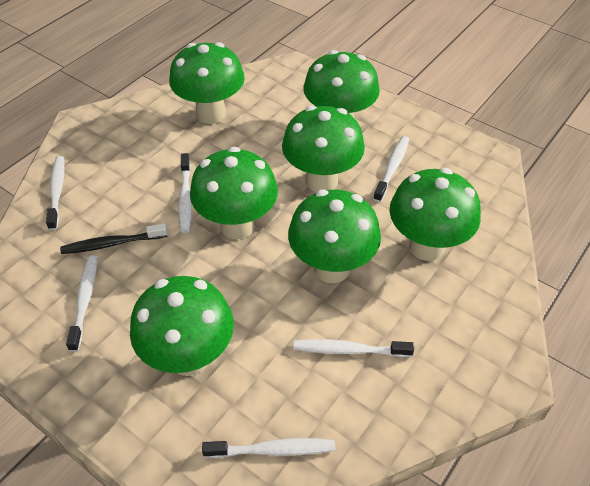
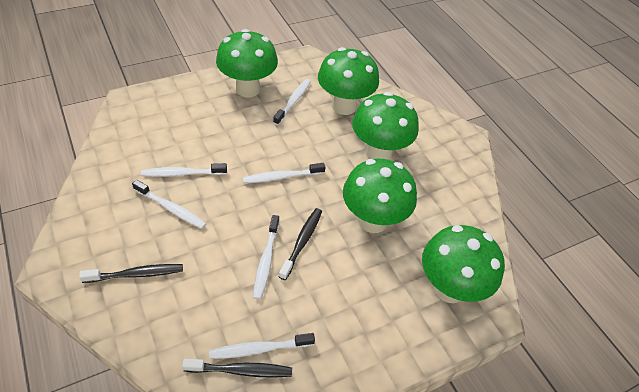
black toothbrush: 1 -> 3
green mushroom: 7 -> 5

